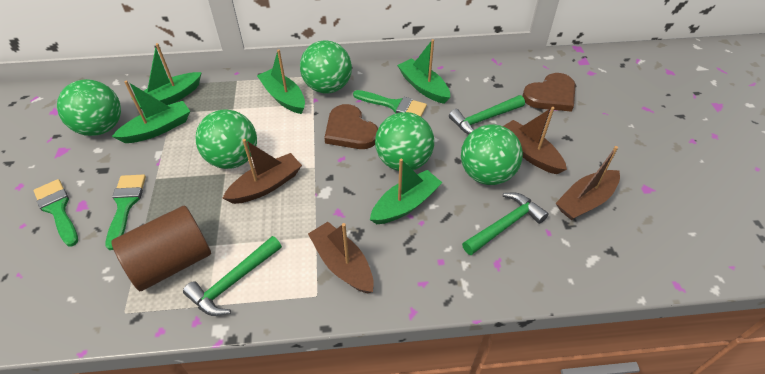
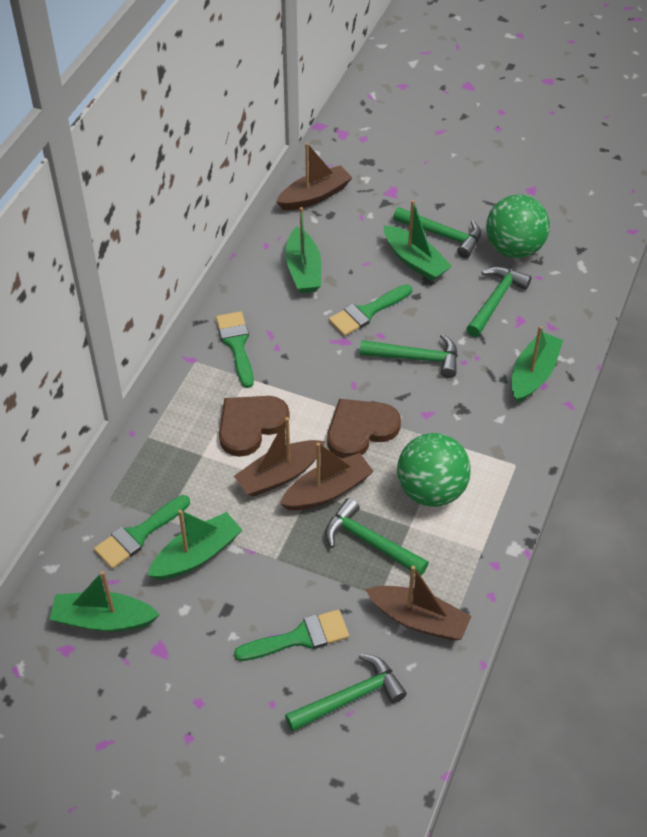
brown cylinder: 1 -> 0
green ball: 5 -> 2
green brush: 3 -> 4
green hammer: 3 -> 5

